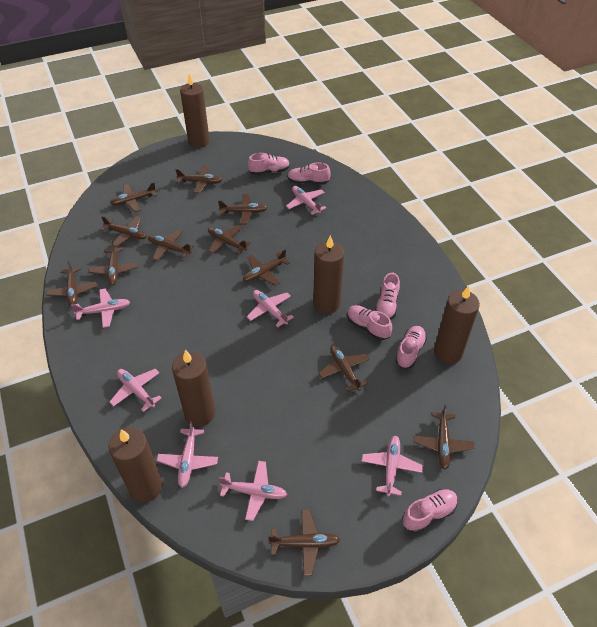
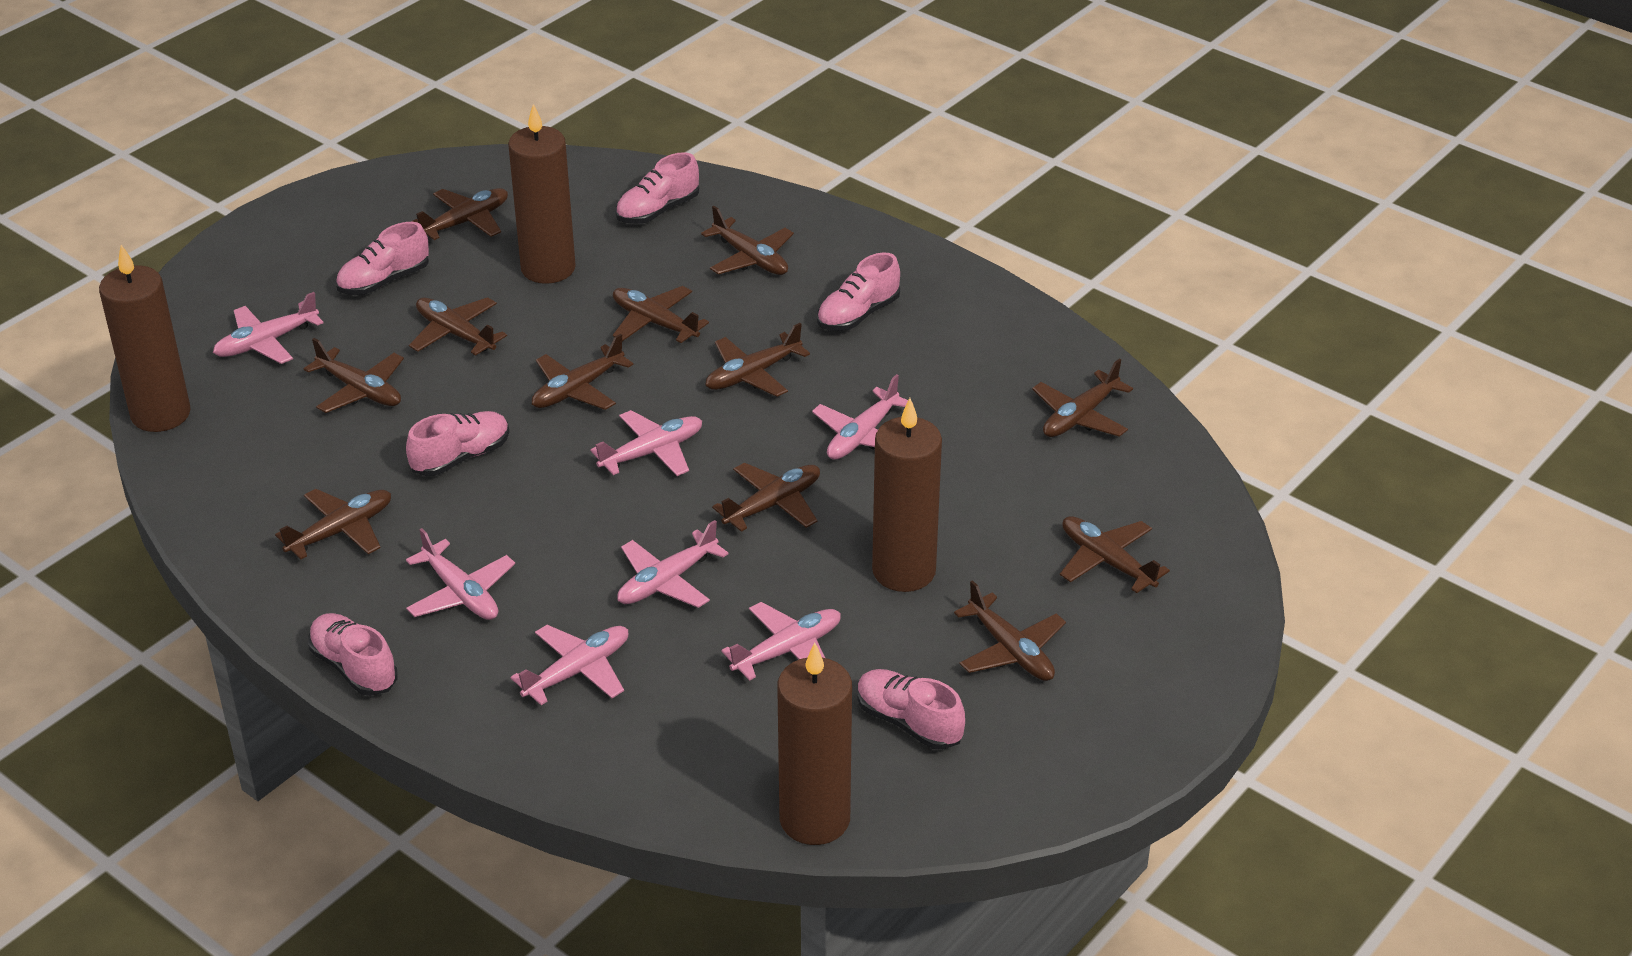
brown candle: 5 -> 4

